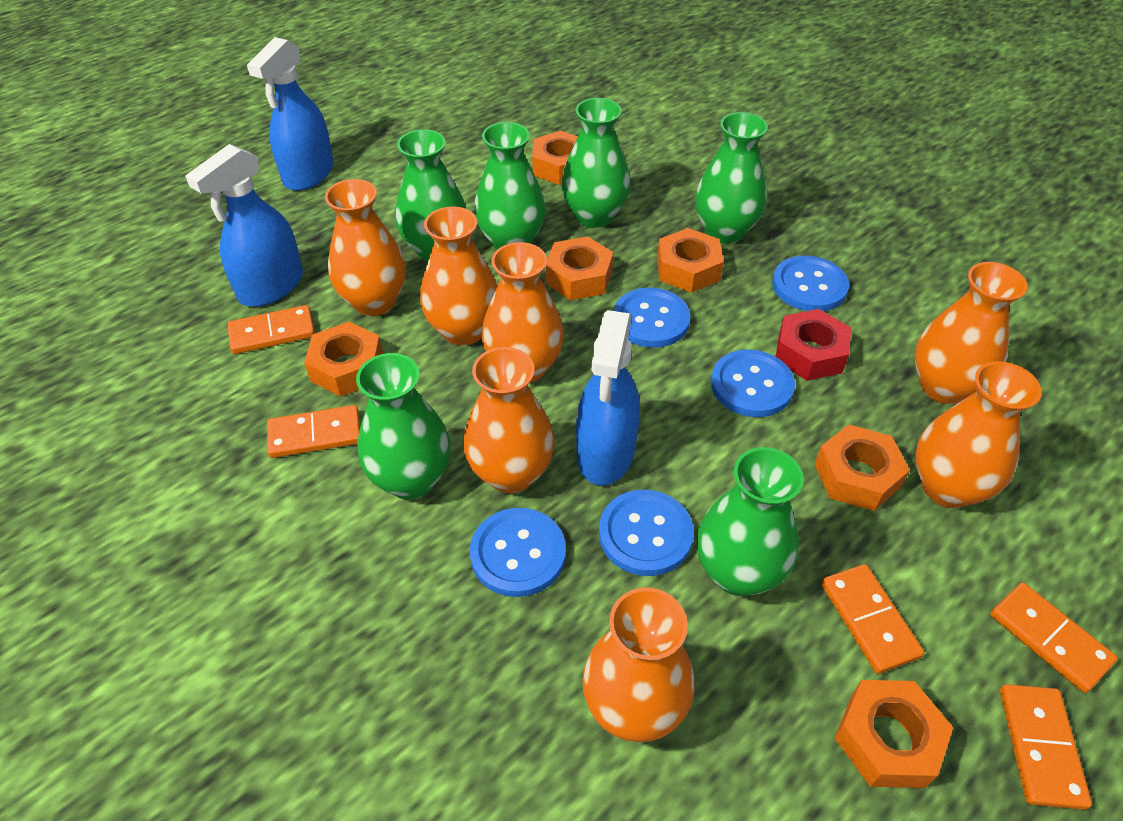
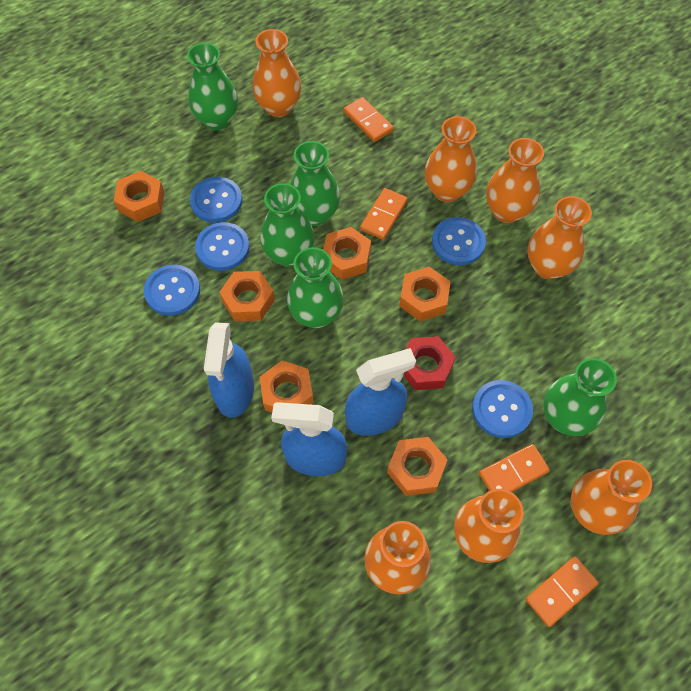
green vase: 6 -> 5
orange domino: 5 -> 4

